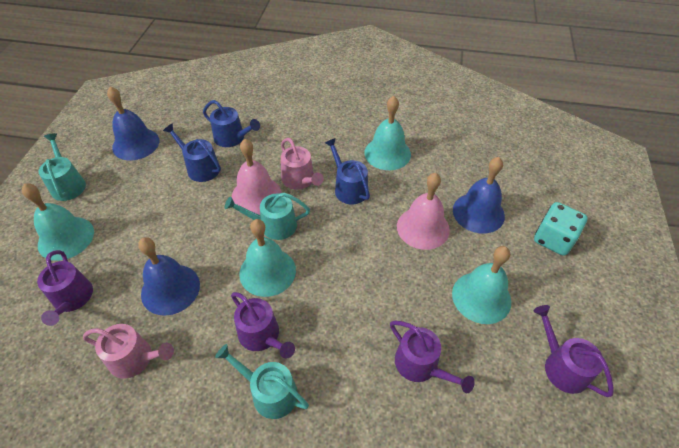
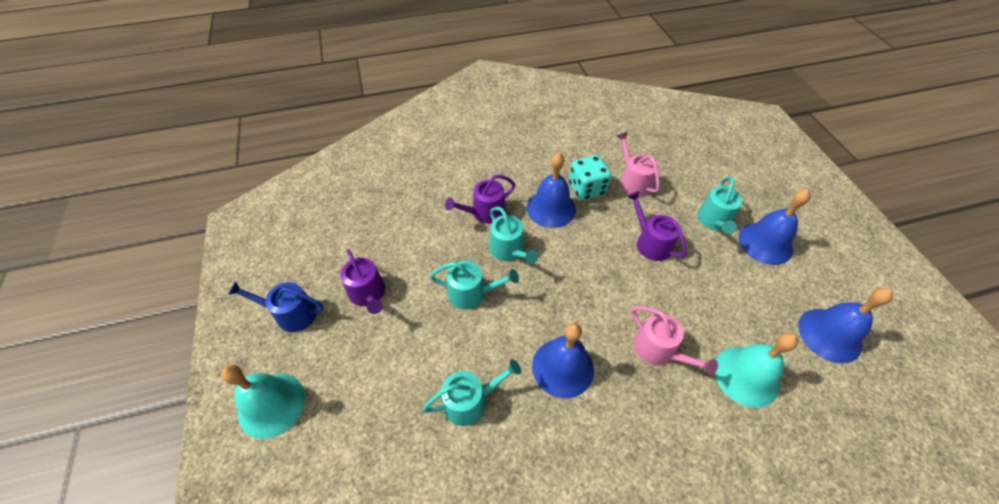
blue bell: 3 -> 4
blue watering can: 3 -> 1
pink bell: 2 -> 0
purple watering can: 4 -> 3
turquoise bell: 4 -> 2
turquoise watering can: 3 -> 4

